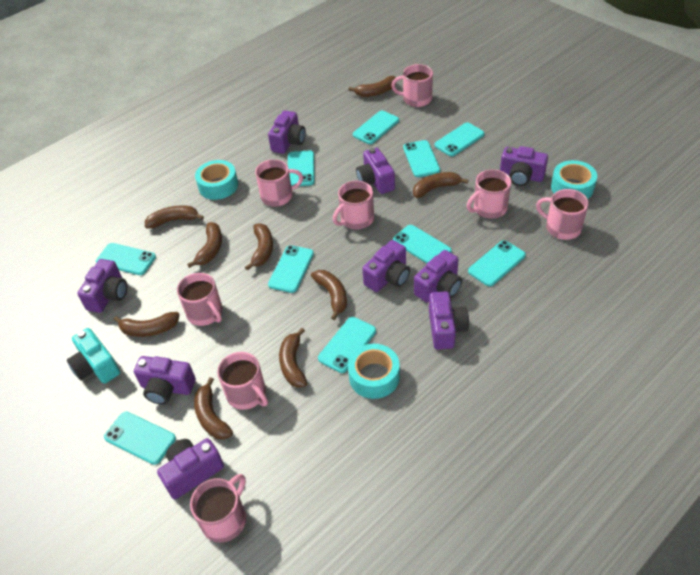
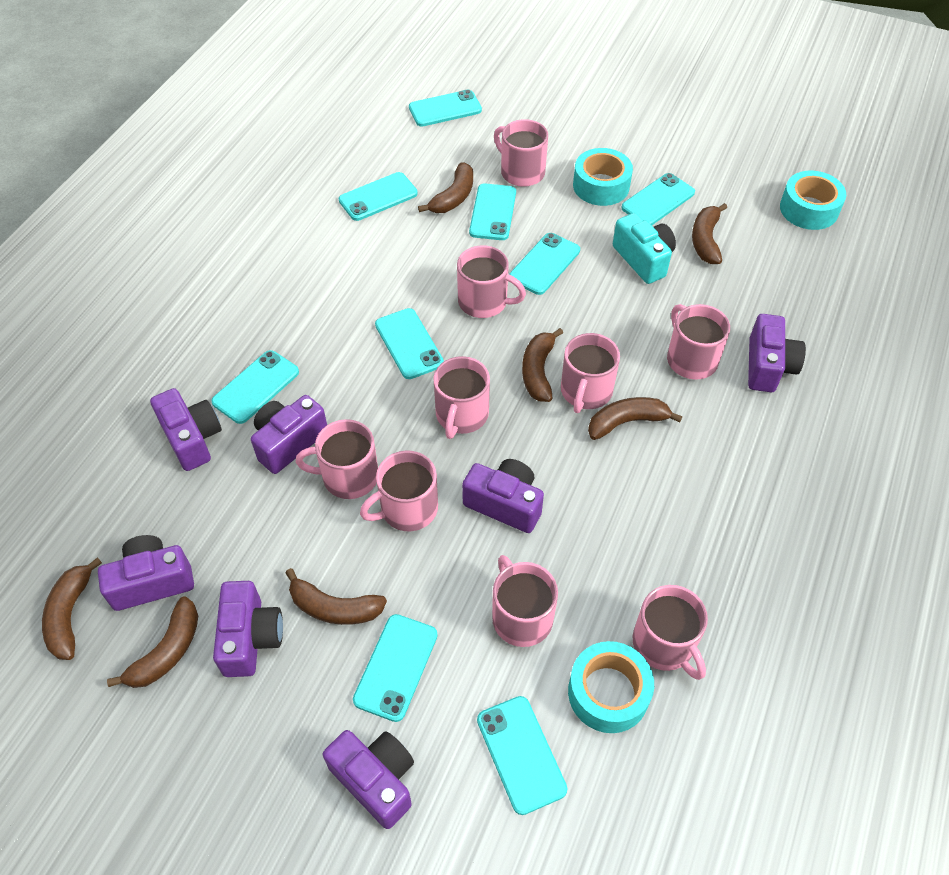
brown banana: 9 -> 7
pink mug: 8 -> 9
purple camera: 9 -> 7
turquoise phone: 10 -> 9

